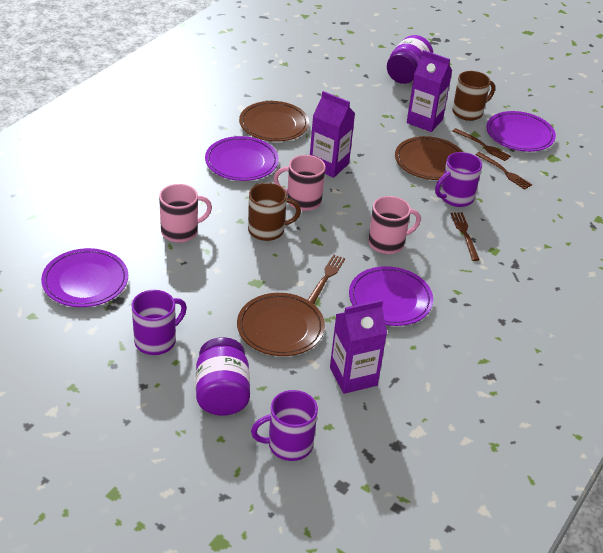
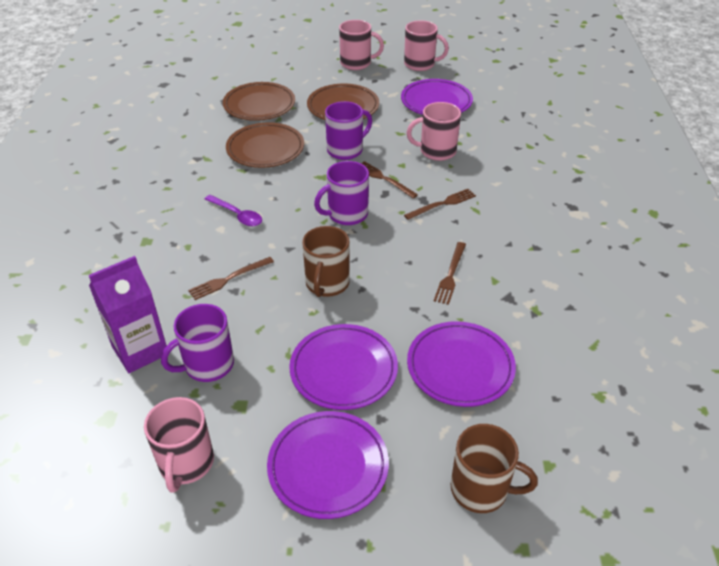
pink mug: 3 -> 4
purple carton: 3 -> 1
purple jar: 2 -> 0
purple spoon: 0 -> 1

